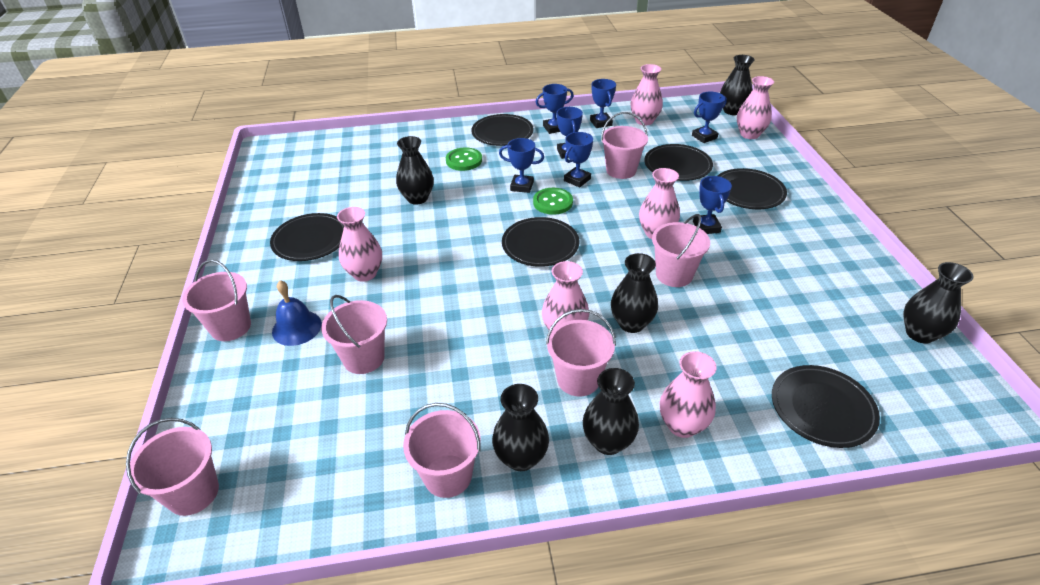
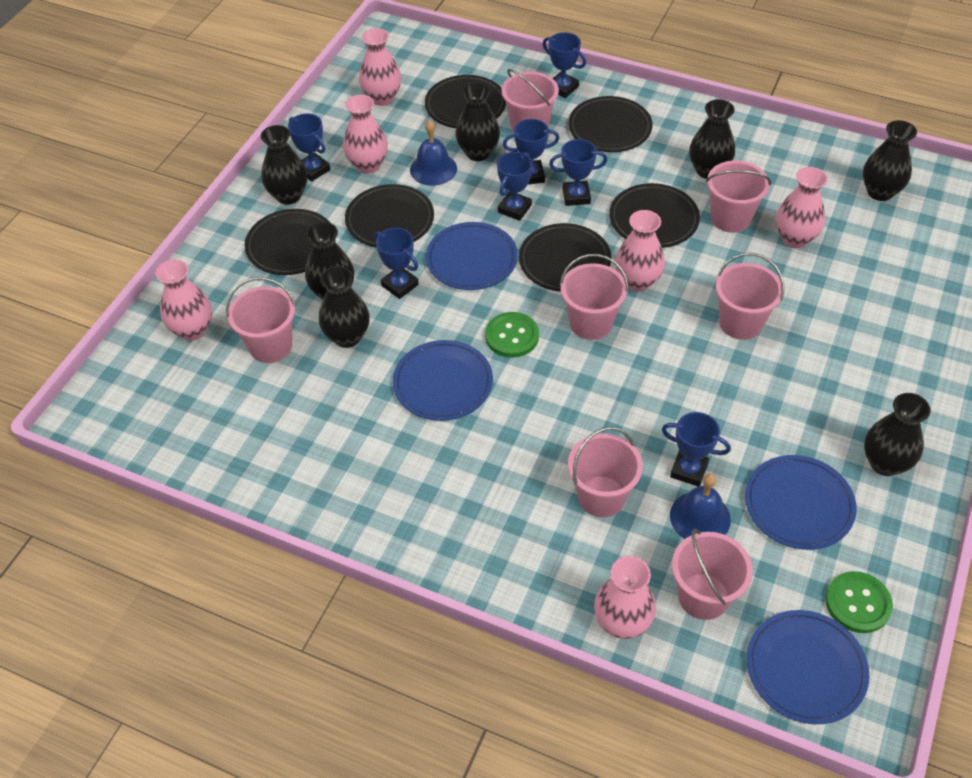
black vase: 6 -> 7
blue bell: 1 -> 2
blue plate: 0 -> 4

